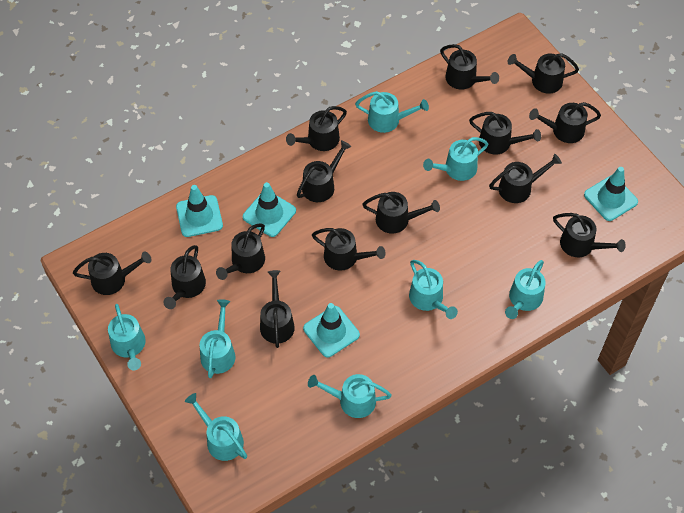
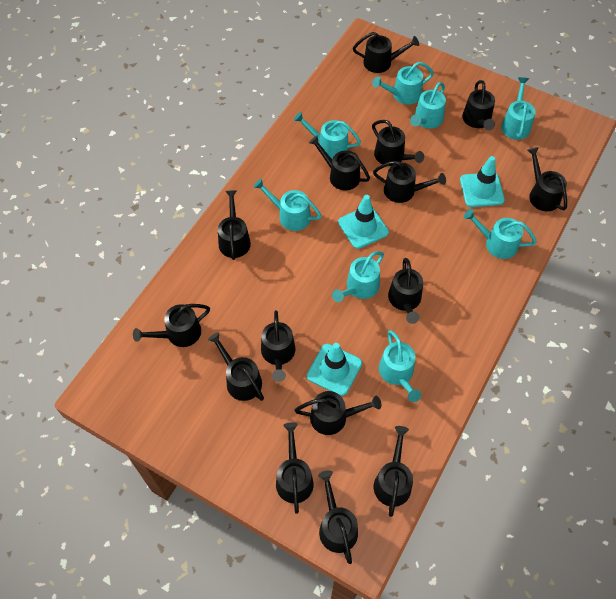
black watering can: 14 -> 15
turquoise traffic cone: 4 -> 3

